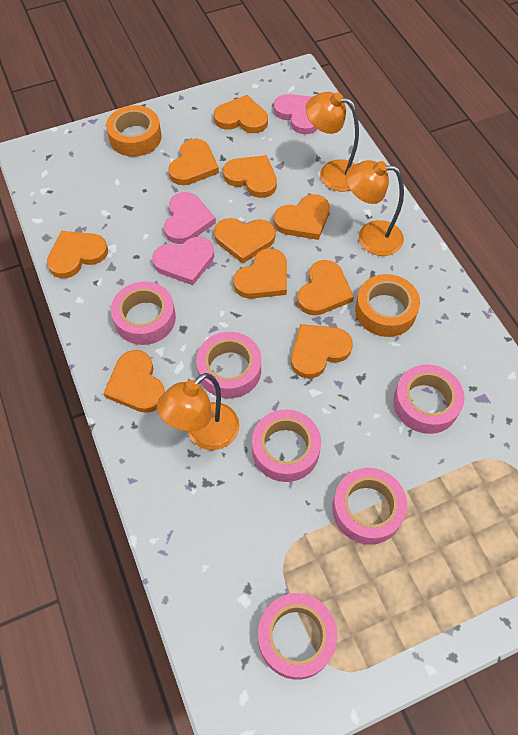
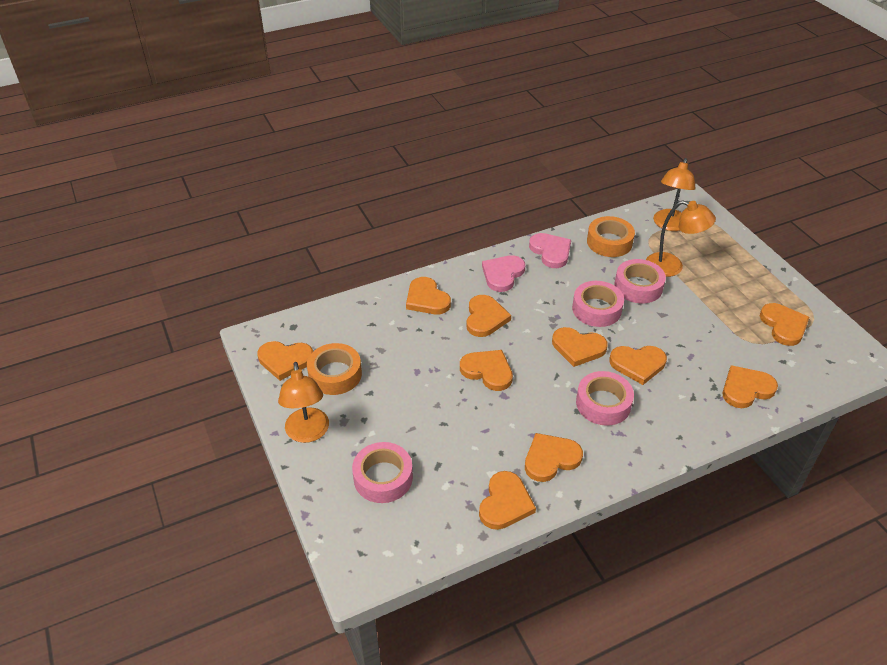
pink heart: 3 -> 2
pink tape: 6 -> 4

